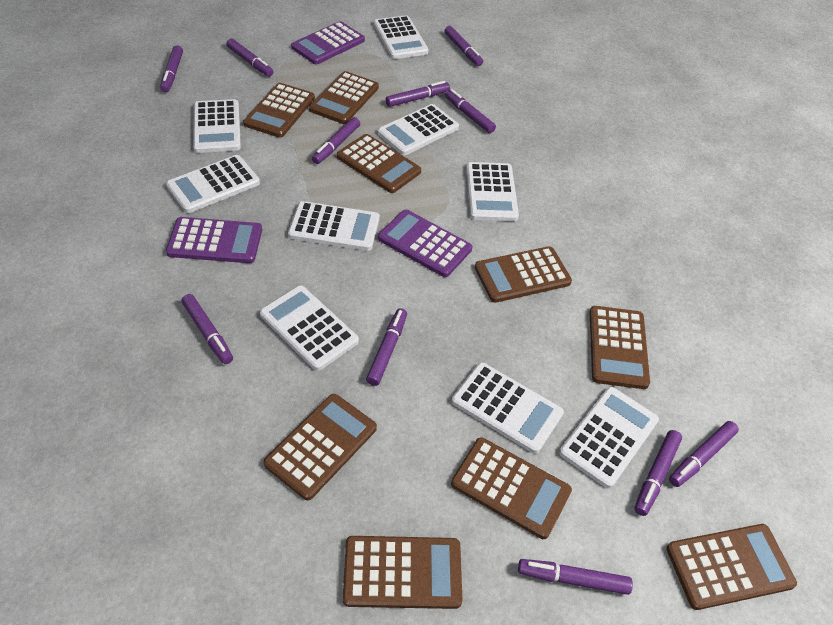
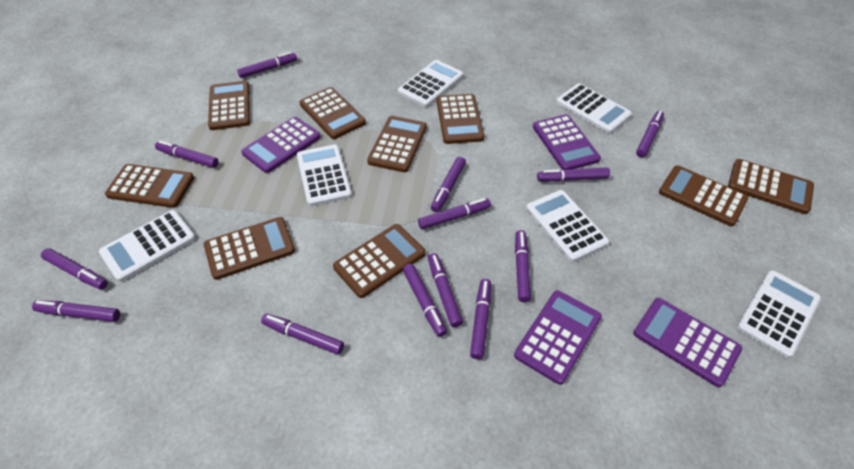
purple calculator: 3 -> 4
purple marker: 11 -> 13
white calculator: 9 -> 6

